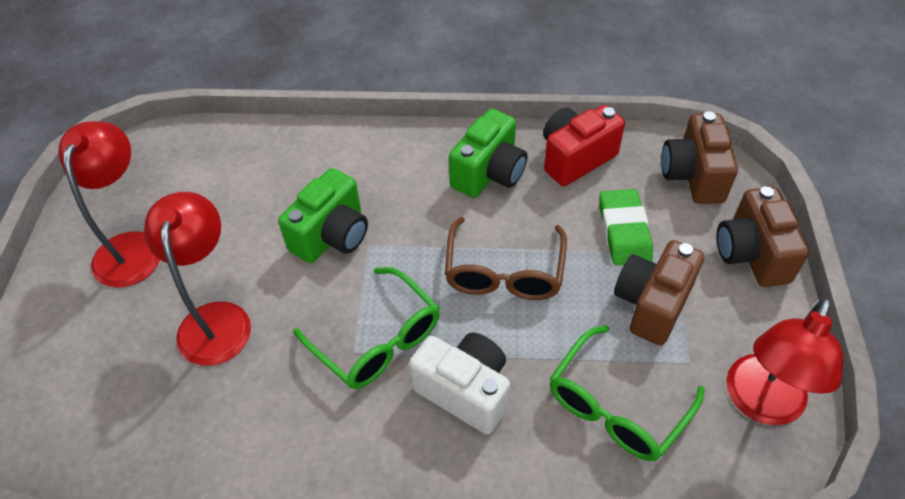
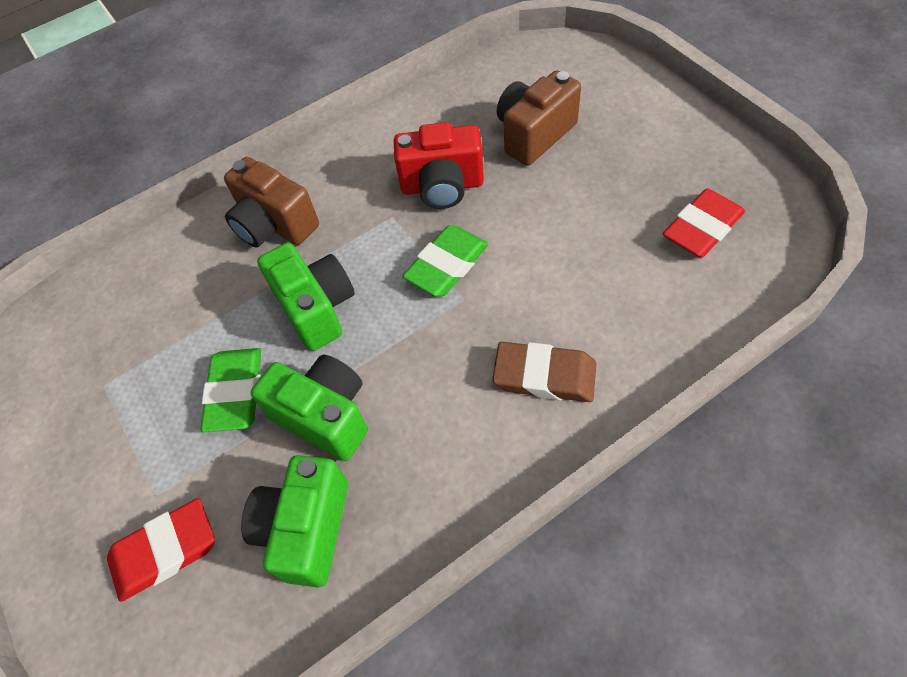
brown camera: 3 -> 2
brown eraser: 0 -> 1
brown glasses: 1 -> 0
green camera: 2 -> 3
green eraser: 1 -> 2
green glasses: 2 -> 0
red eraser: 0 -> 2
red lamp: 3 -> 0
white camera: 1 -> 0

